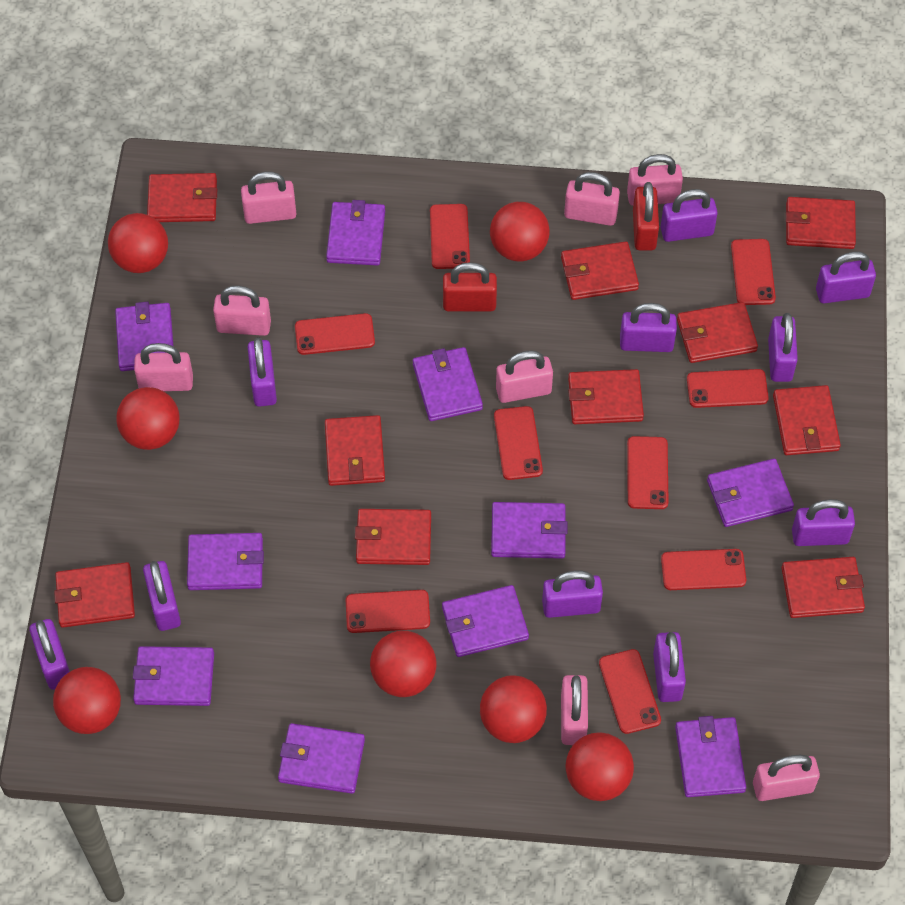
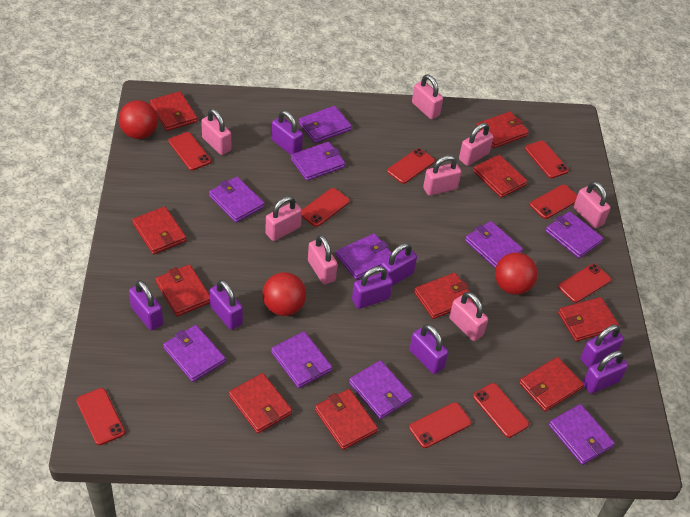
purple padlock: 10 -> 8
red ball: 7 -> 3
red padlock: 2 -> 0

